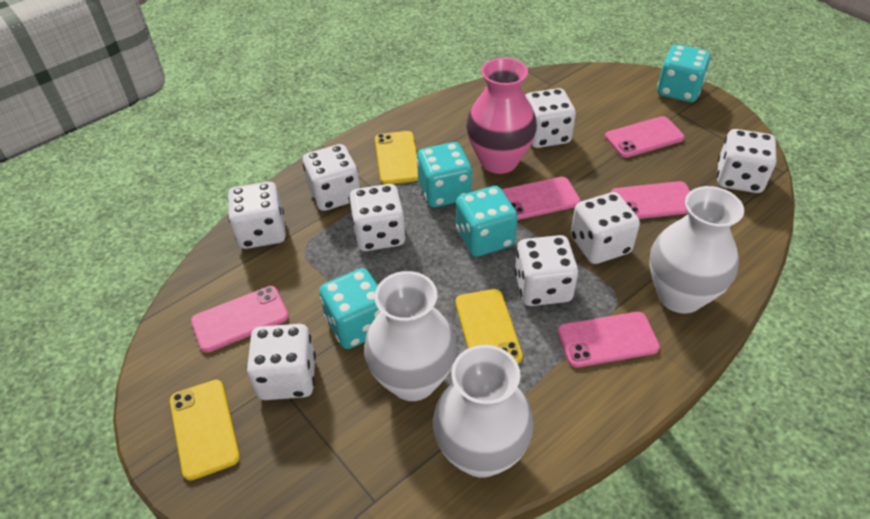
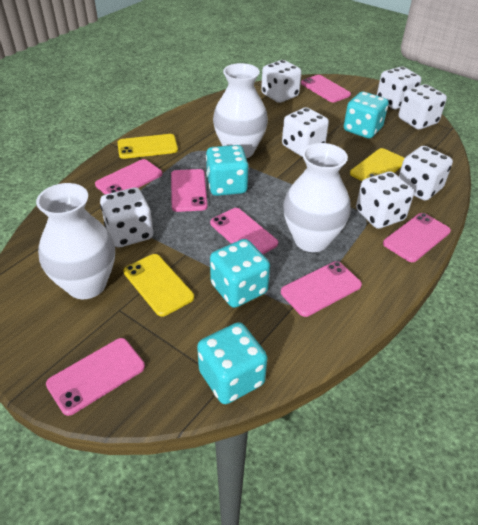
pink phone: 5 -> 7
pink vase: 1 -> 0
white dice: 8 -> 7

